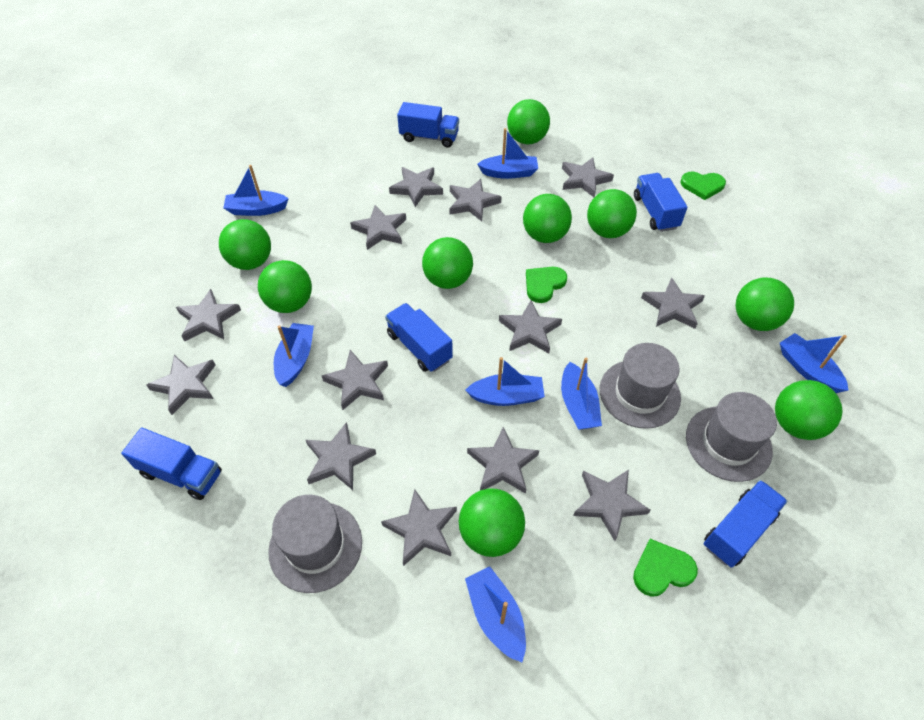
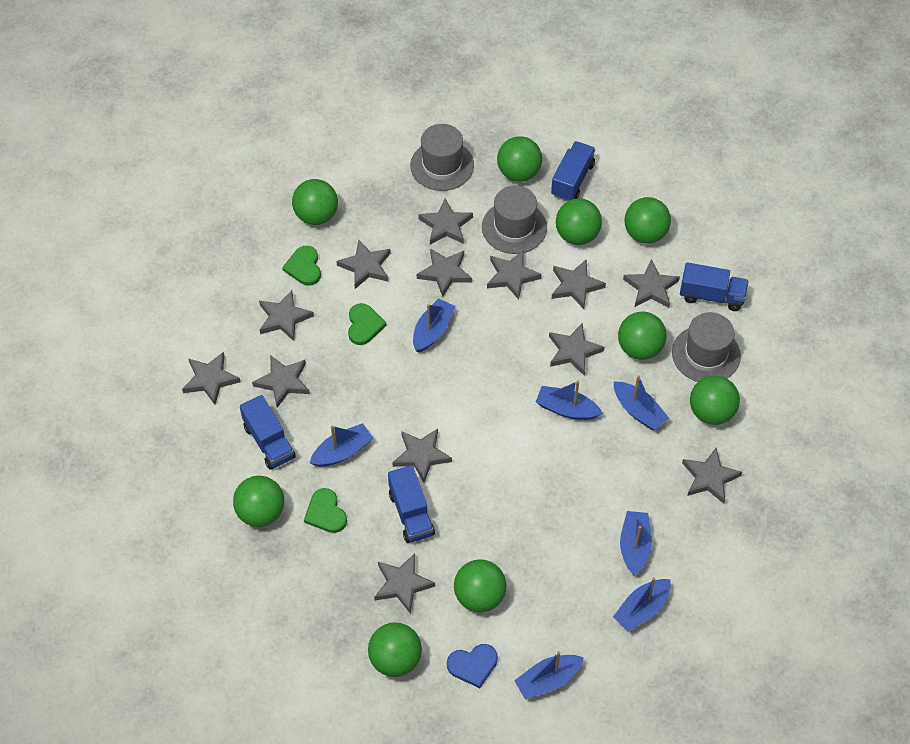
blue heart: 0 -> 1
blue truck: 5 -> 4

